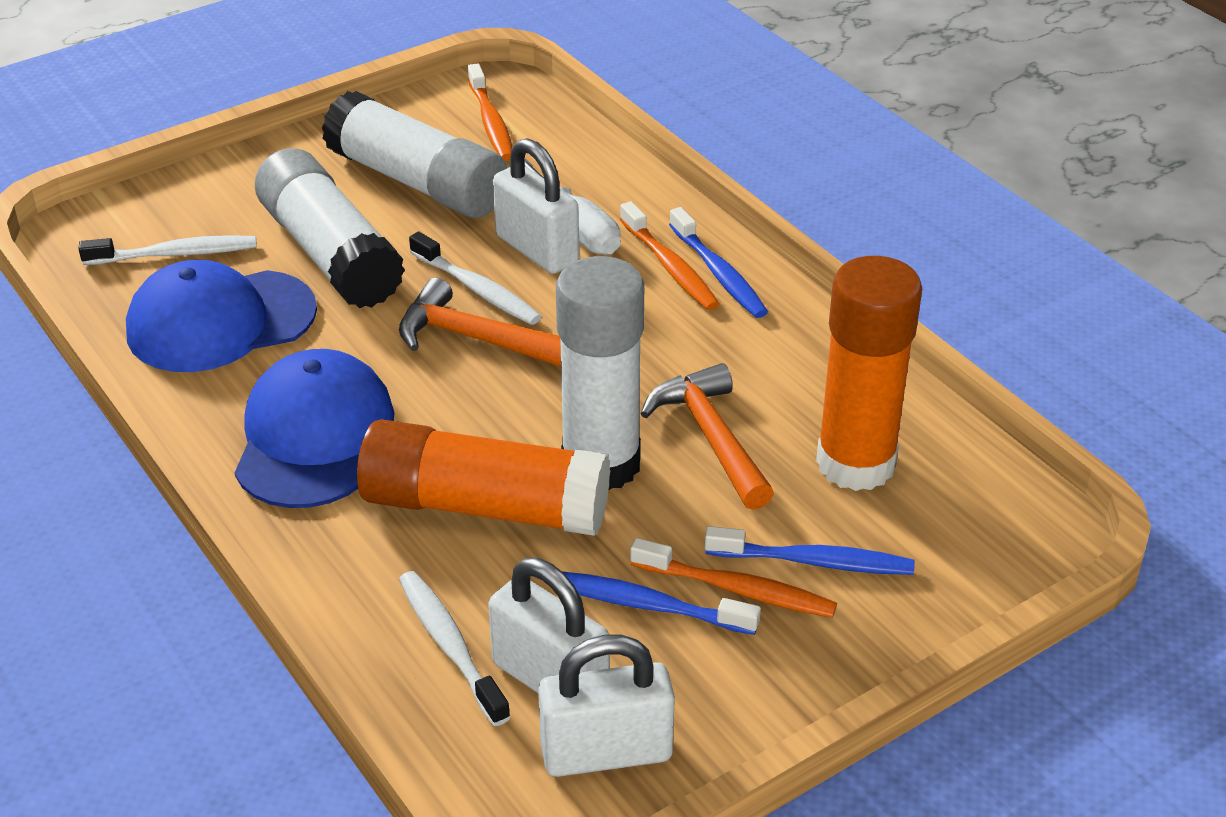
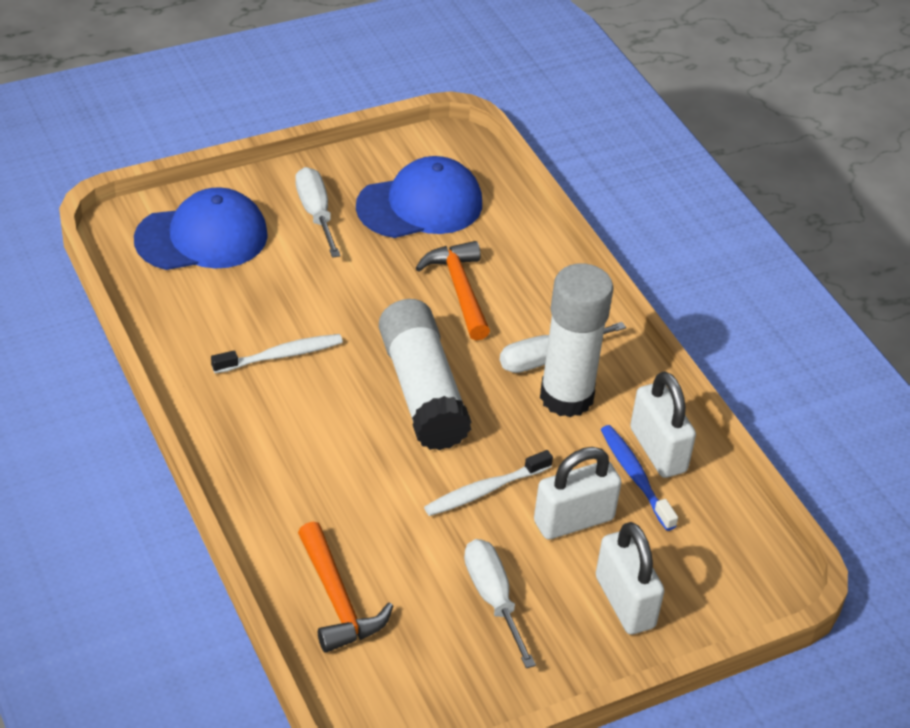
blue toothbrush: 3 -> 1
orange glue stick: 2 -> 0
orange toothbrush: 3 -> 0
white glue stick: 3 -> 2
white screwdriver: 1 -> 3
white toothbrush: 3 -> 2

